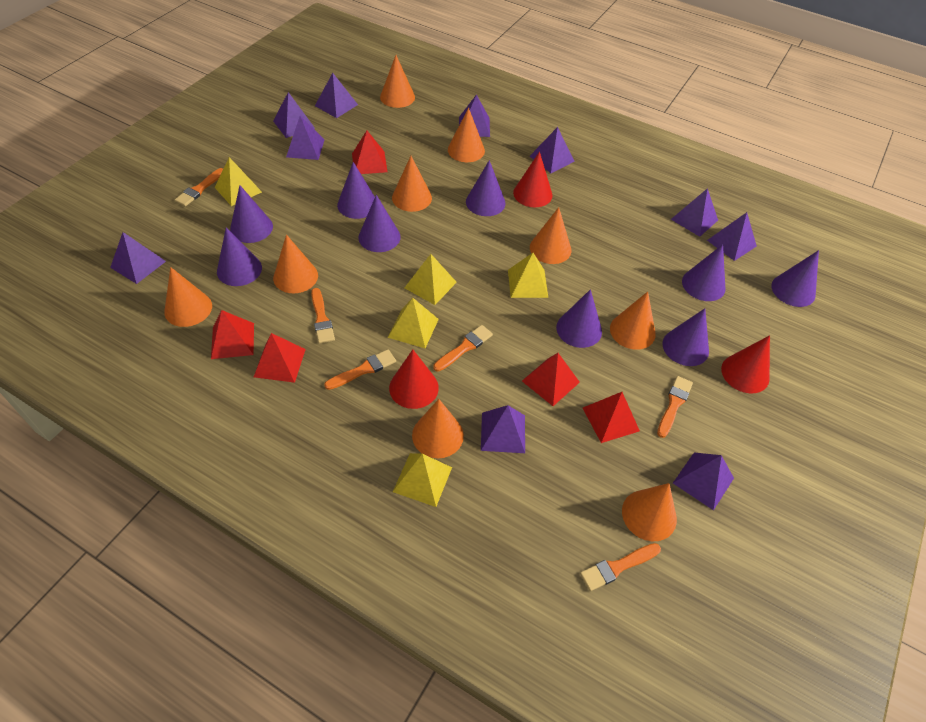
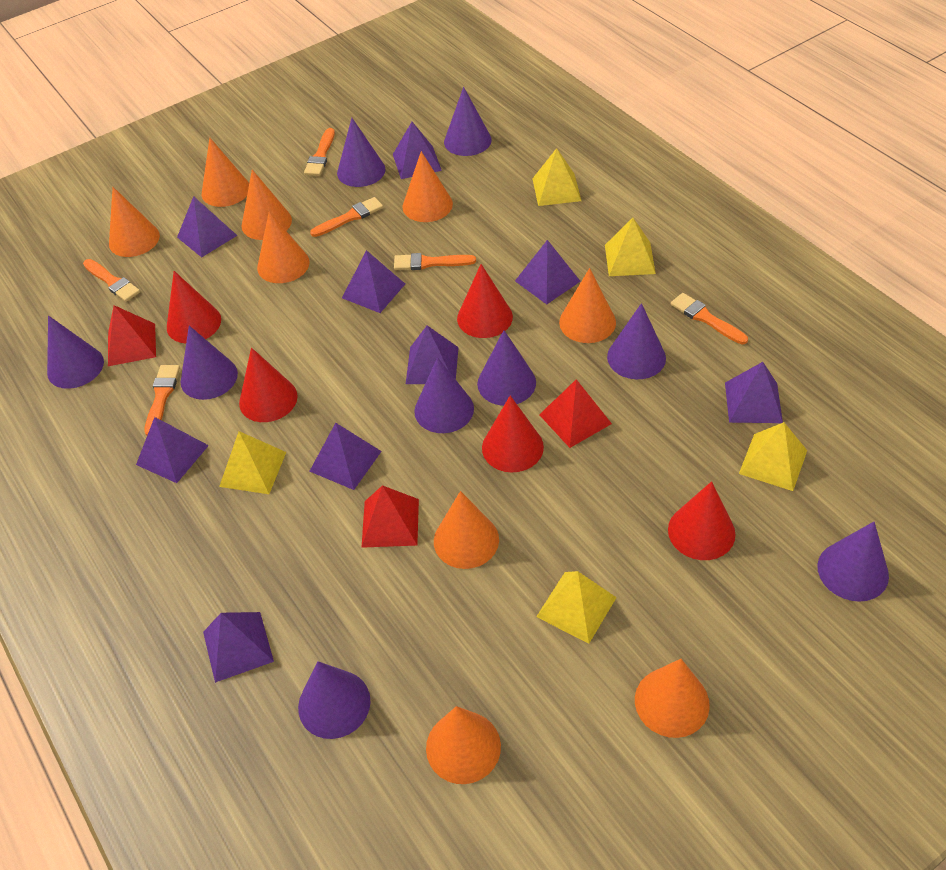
purple pyramid: 10 -> 9
red cone: 3 -> 5
red pyramid: 5 -> 3

